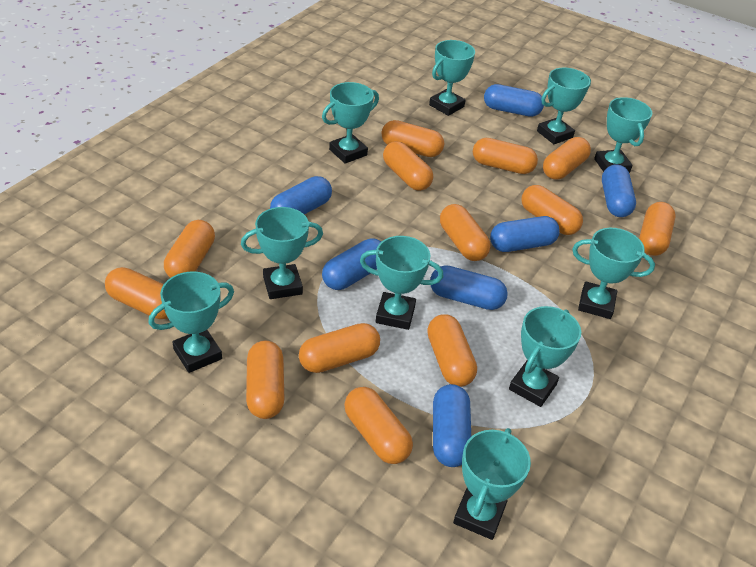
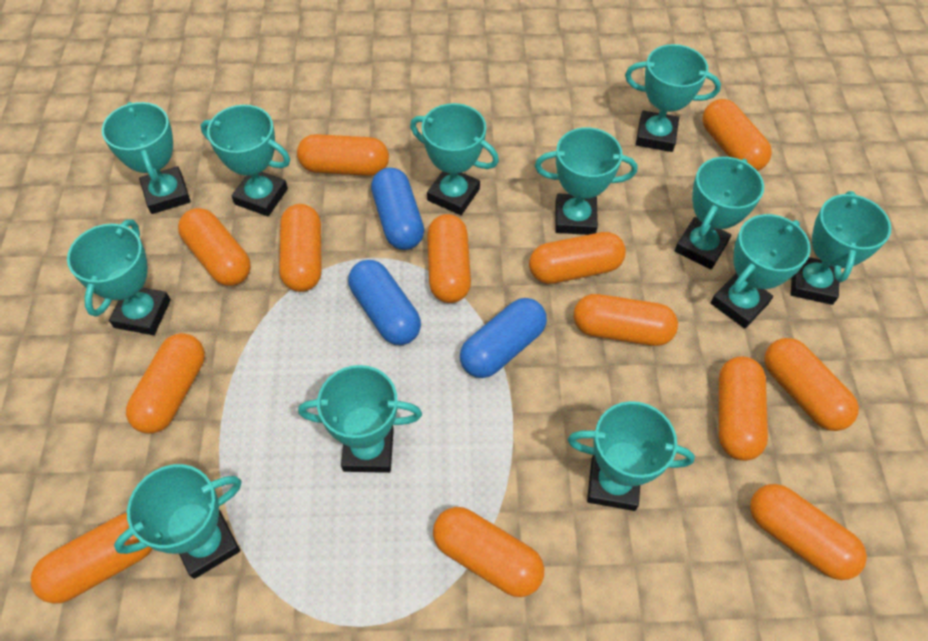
blue capsule: 7 -> 3
turquoise trophy: 10 -> 12

